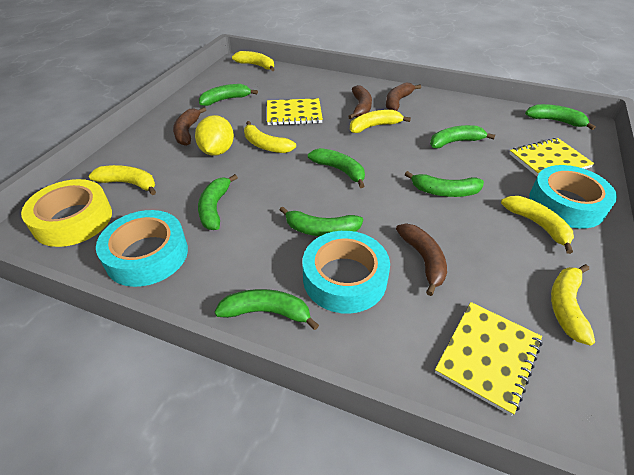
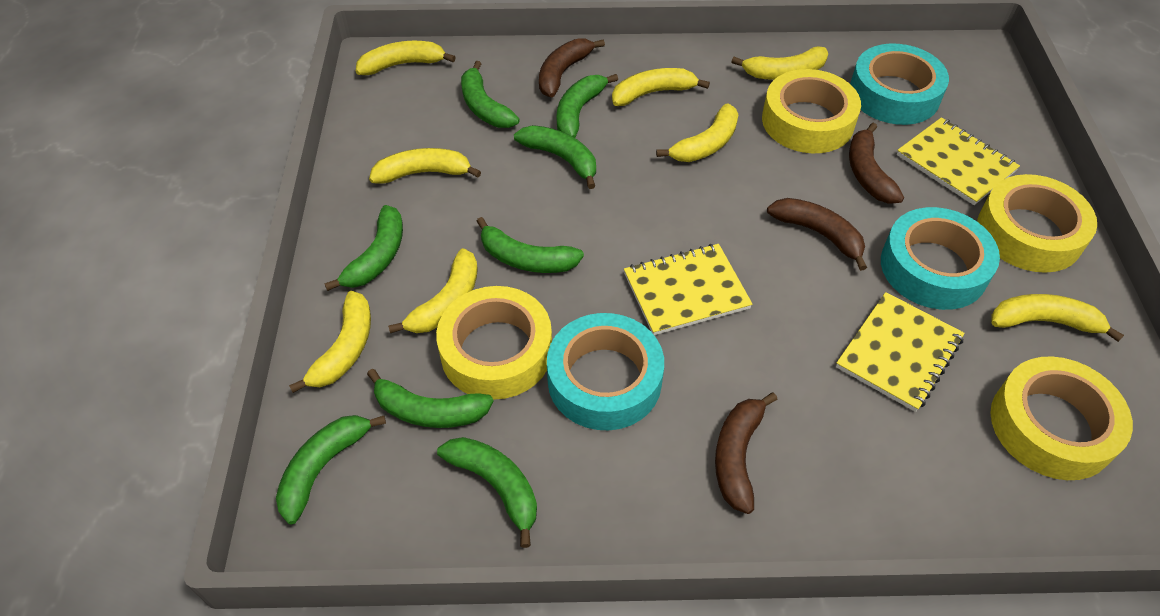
yellow banana: 6 -> 8
yellow lemon: 1 -> 0
yellow tape: 1 -> 4

